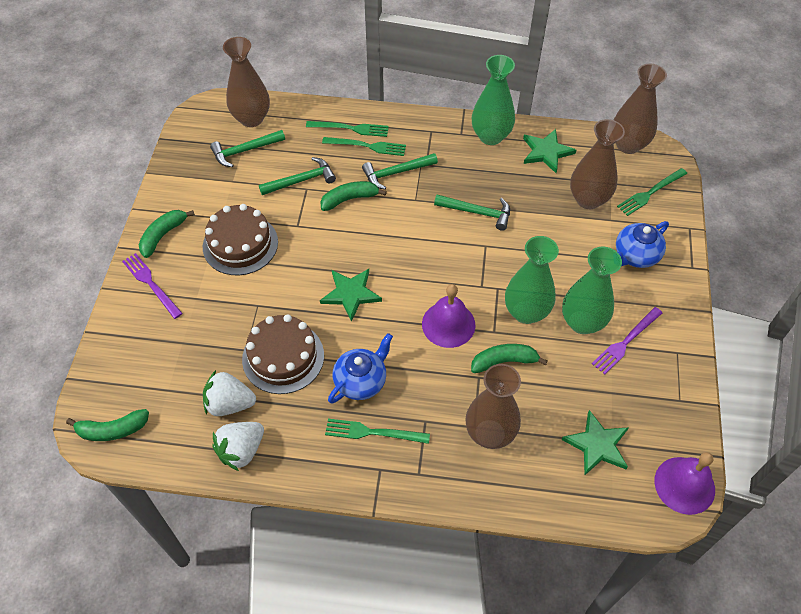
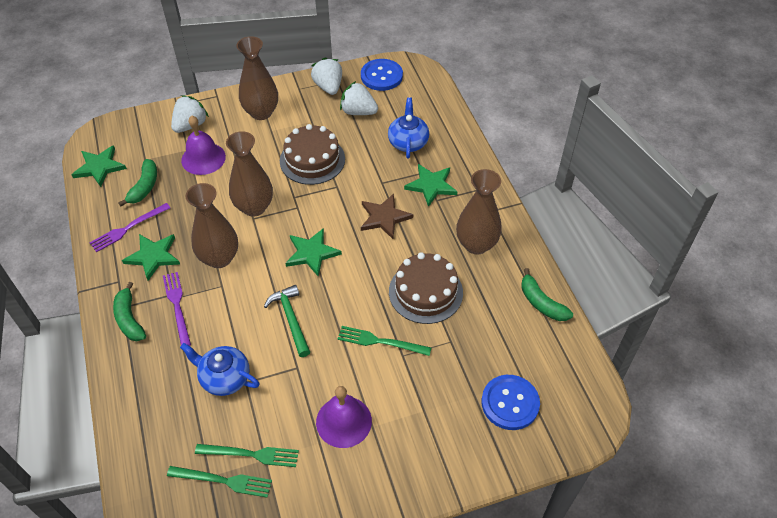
blue button: 0 -> 2
brown star: 0 -> 1
green banana: 4 -> 3
green fork: 4 -> 3
green hammer: 4 -> 1
green star: 3 -> 4
green vase: 3 -> 0
white strawberry: 2 -> 3

